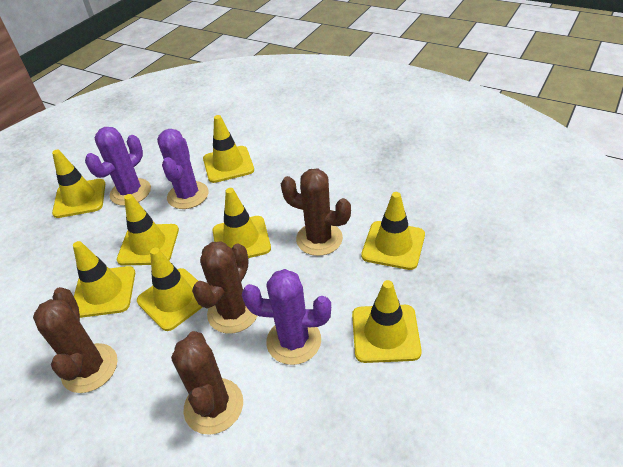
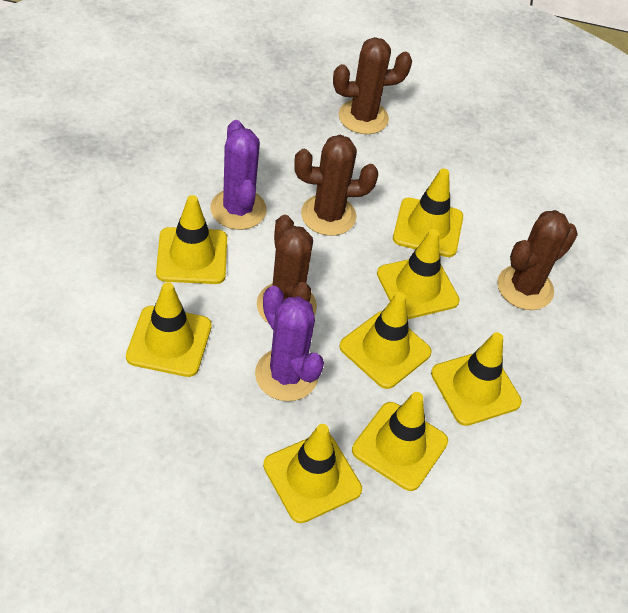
purple cactus: 3 -> 2

